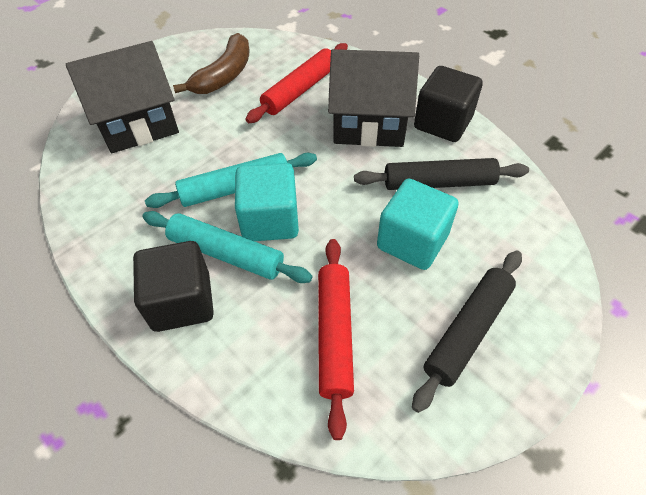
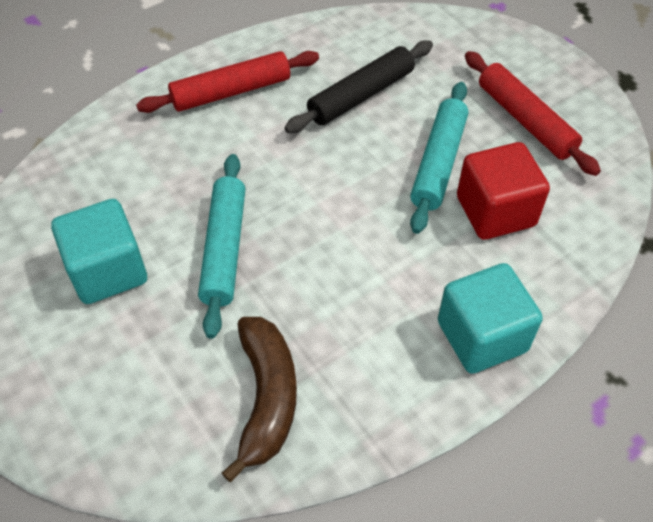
black cube: 2 -> 0
black house: 2 -> 0
black rolling pin: 2 -> 1
red cube: 0 -> 1

